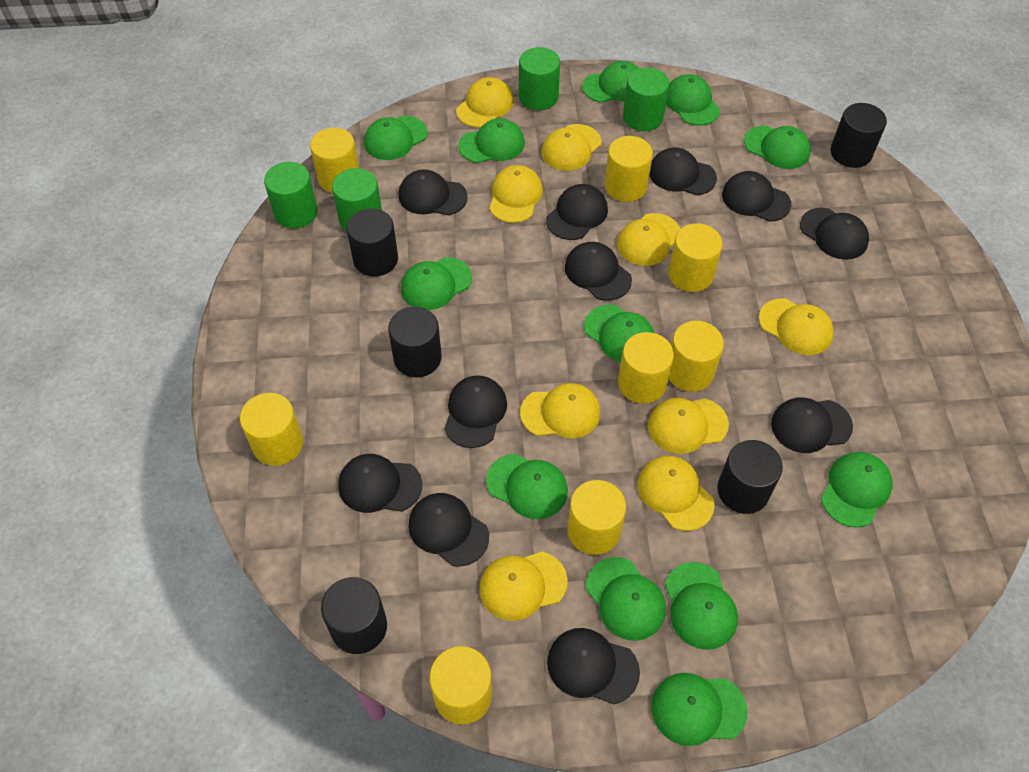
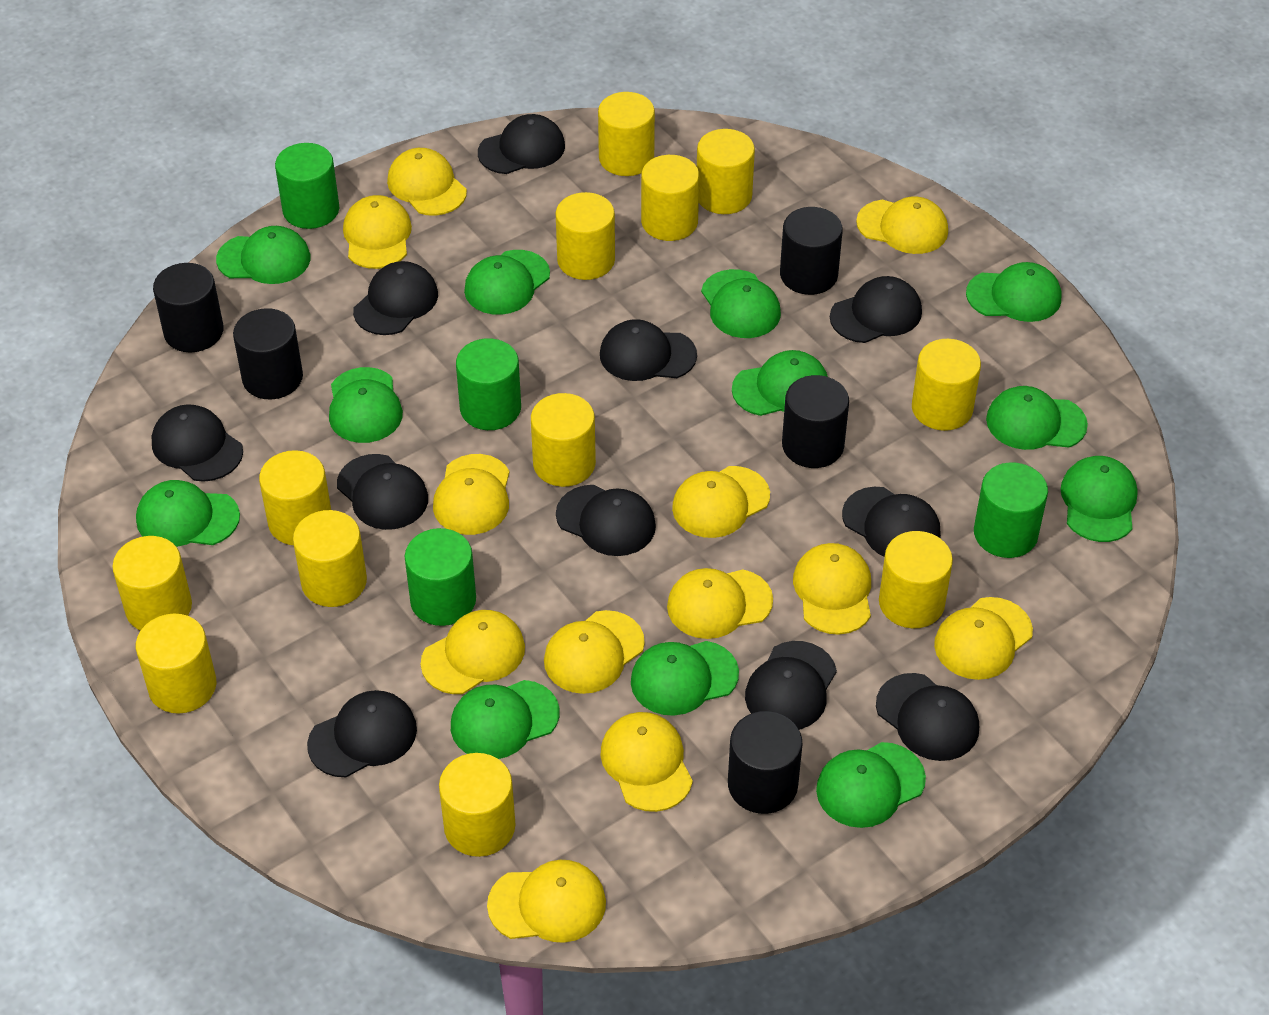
yellow cap: 9 -> 12
yellow cylinder: 8 -> 12

